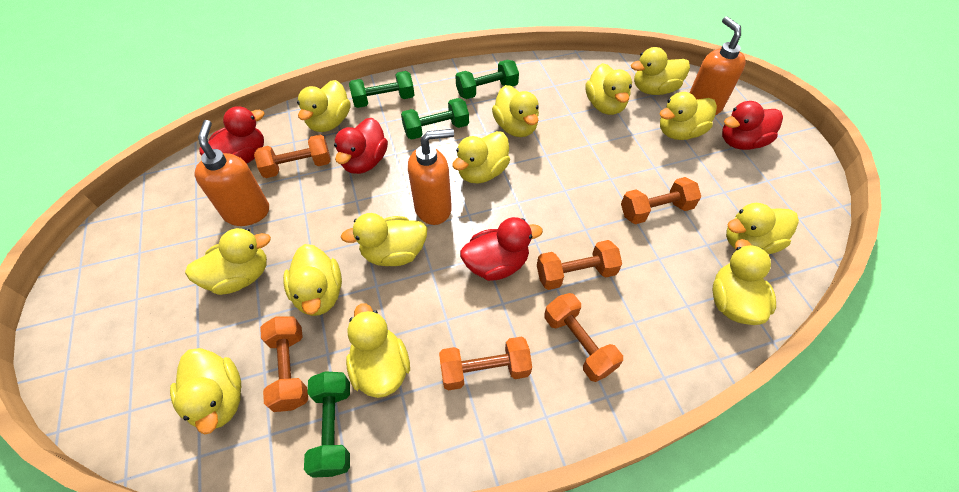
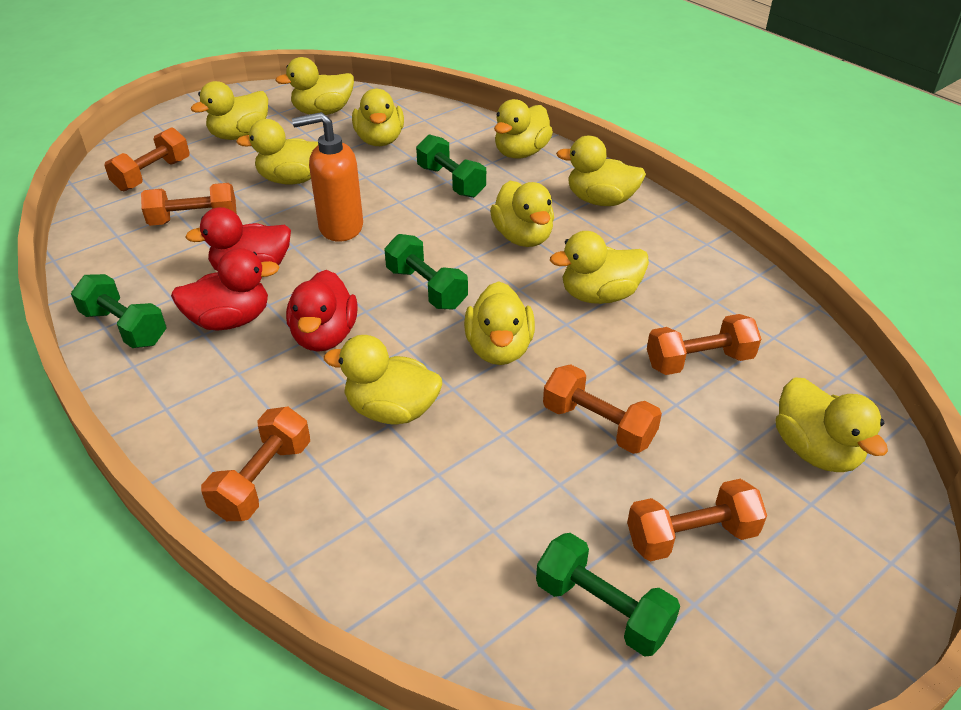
orange soap dispenser: 3 -> 1
red duck: 4 -> 3
yellow duck: 13 -> 11

